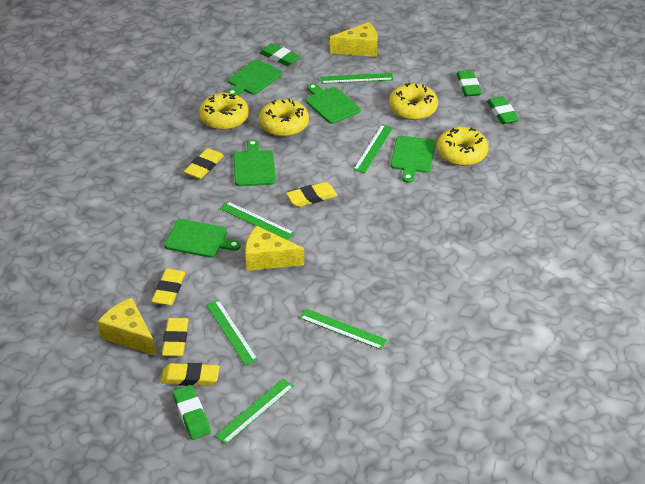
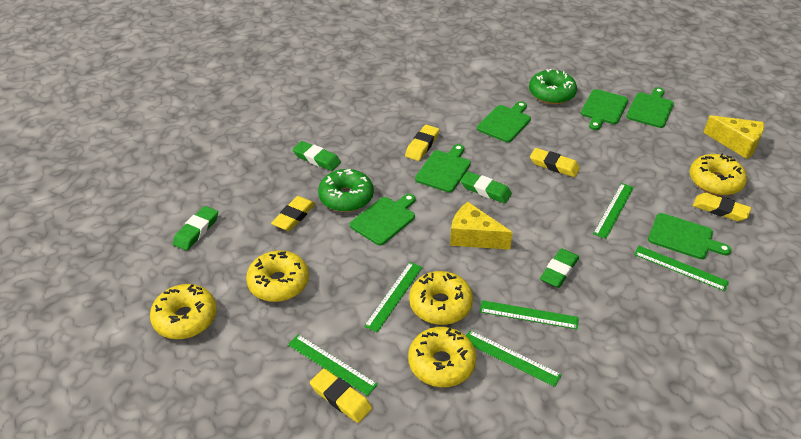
green cutting board: 5 -> 6
green donut: 0 -> 2
yellow cheese: 3 -> 2
yellow donut: 4 -> 5

